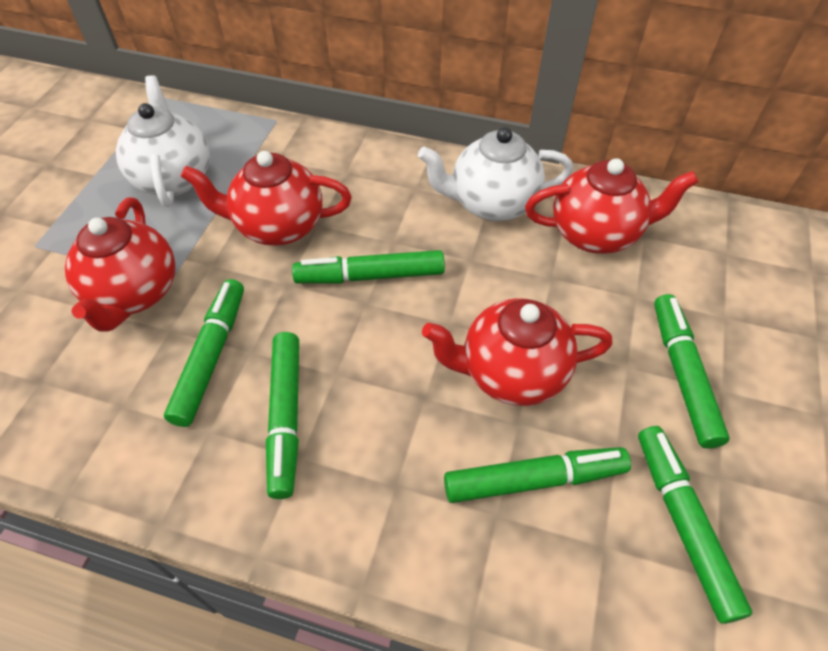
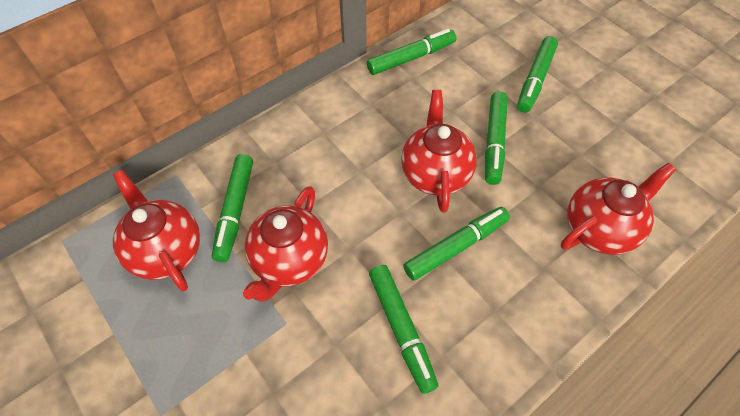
white teapot: 2 -> 0

